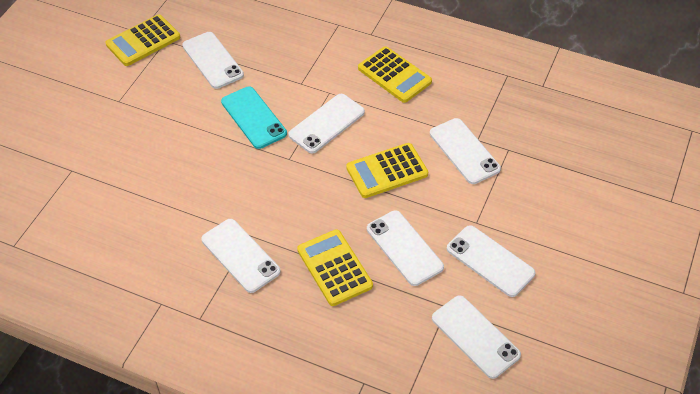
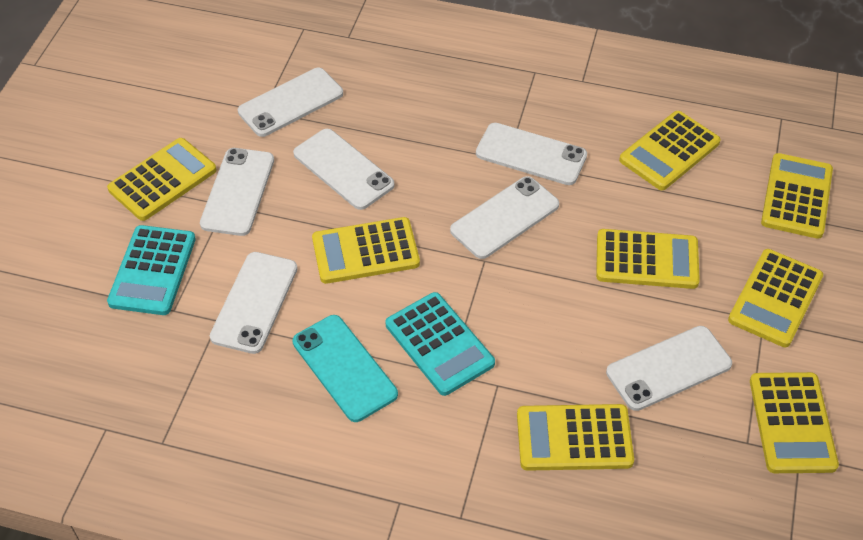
turquoise calculator: 0 -> 2
yellow calculator: 4 -> 8

